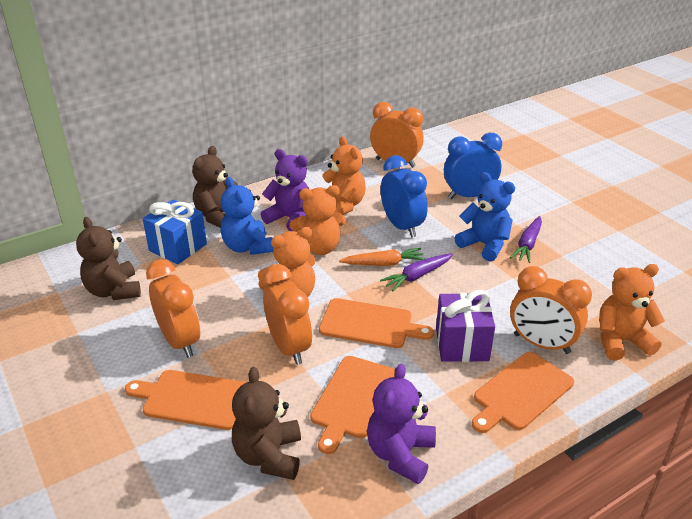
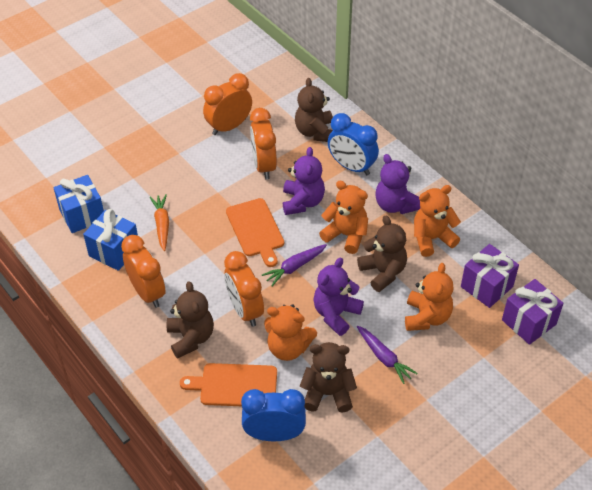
blue gift: 1 -> 2
blue teddy bear: 2 -> 0
brown teddy bear: 3 -> 4
orange cutting board: 4 -> 2
purple gift: 1 -> 2
purple teddy bear: 2 -> 3

